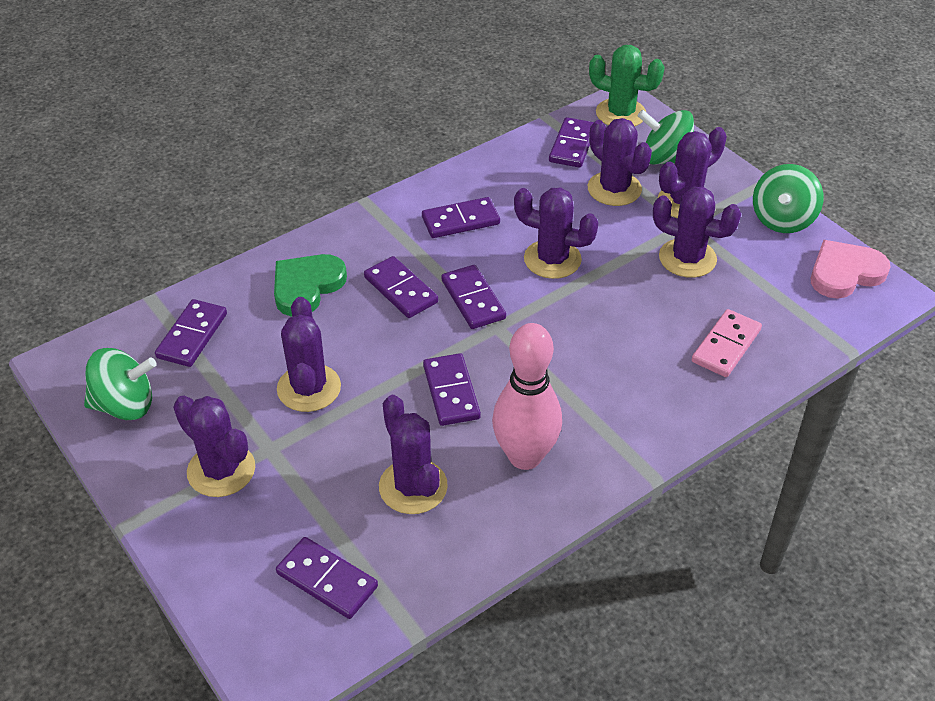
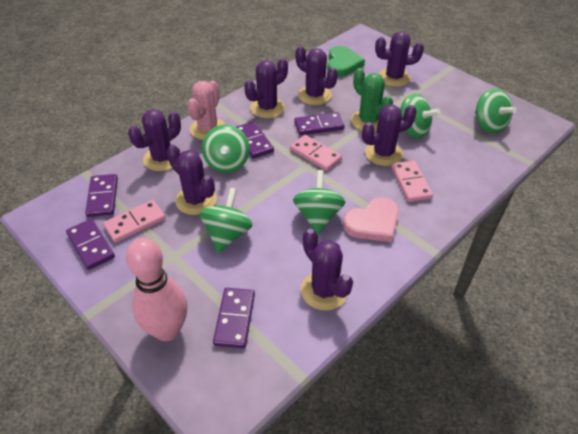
green spinning top: 3 -> 5
pink cactus: 0 -> 1
pink domino: 1 -> 3
purple domino: 7 -> 5

